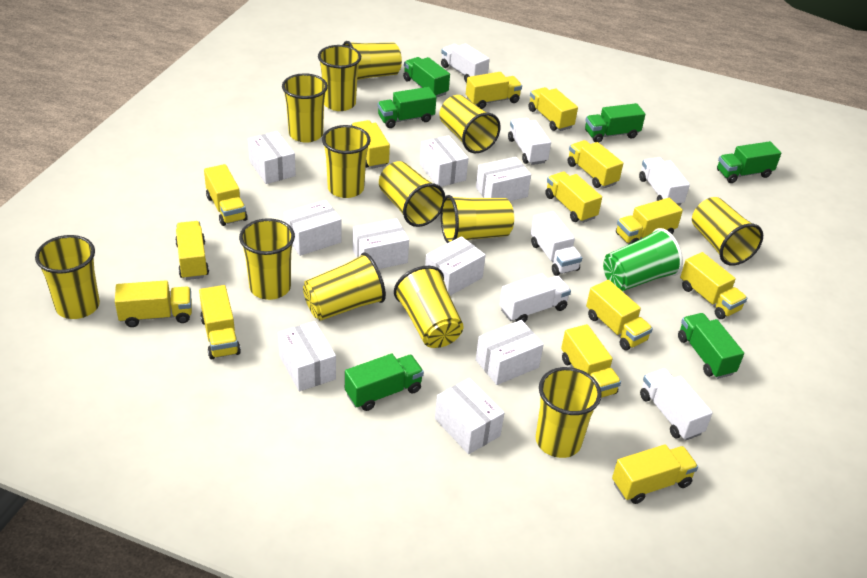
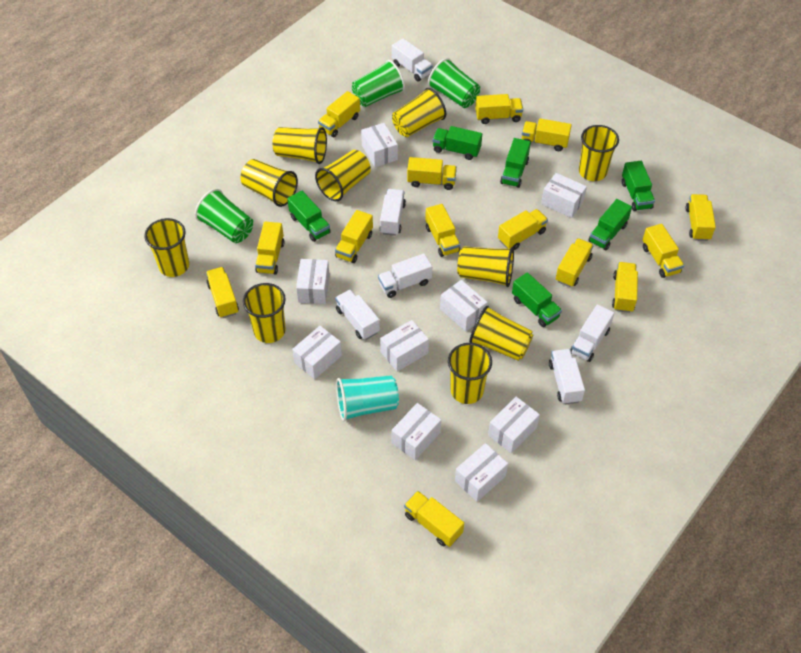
green cup: 1 -> 3
turquoise cup: 0 -> 1
yellow cup: 13 -> 10

